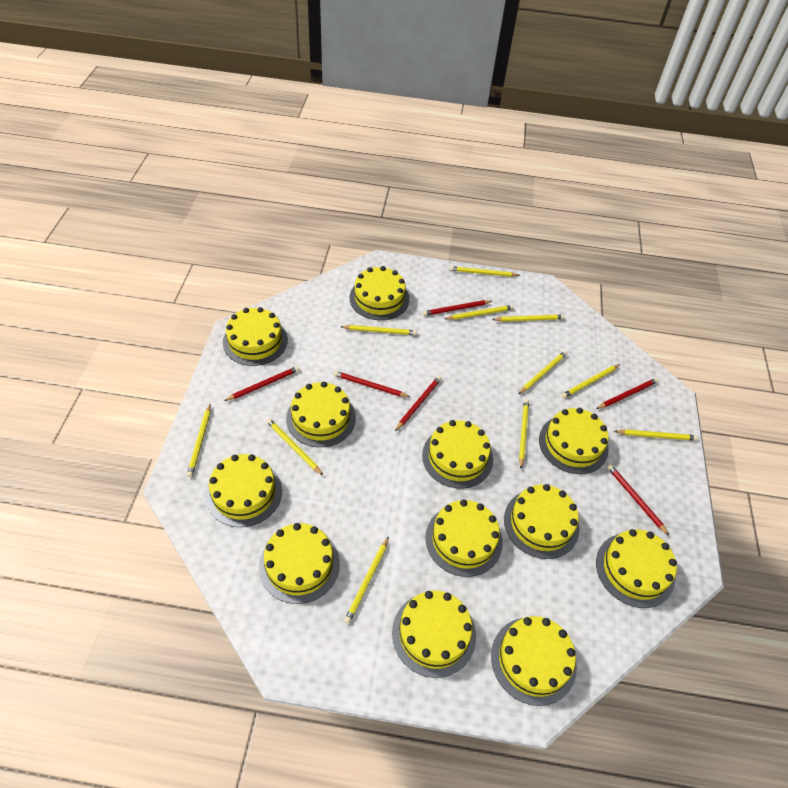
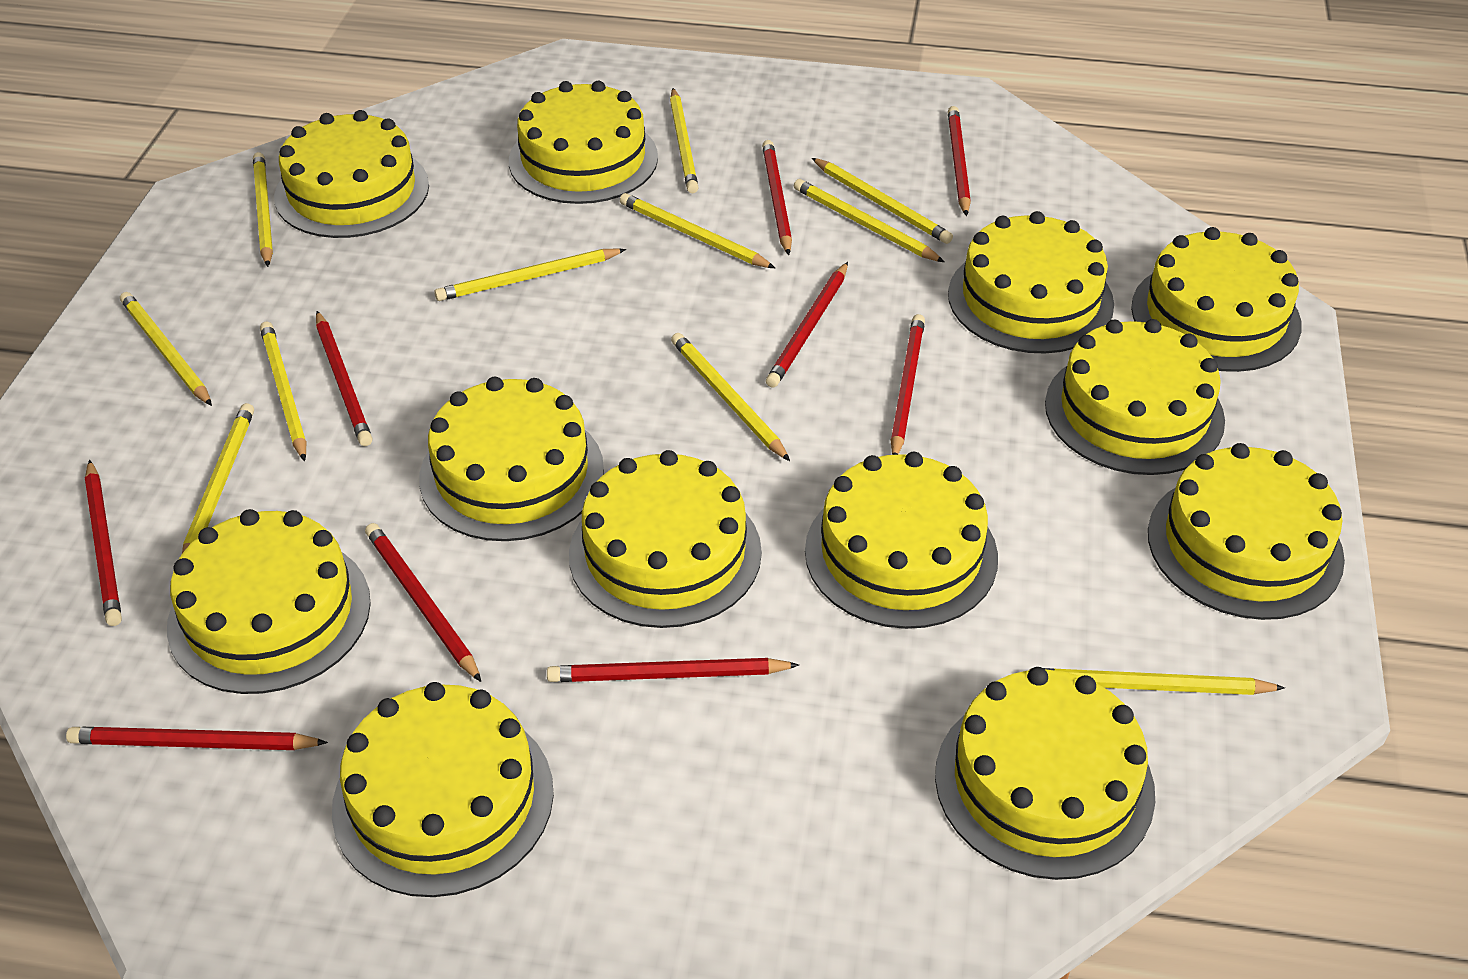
red pencil: 6 -> 9

